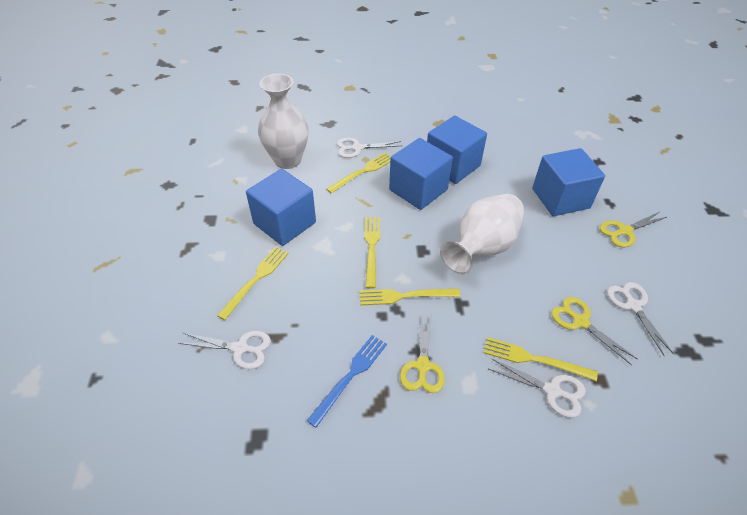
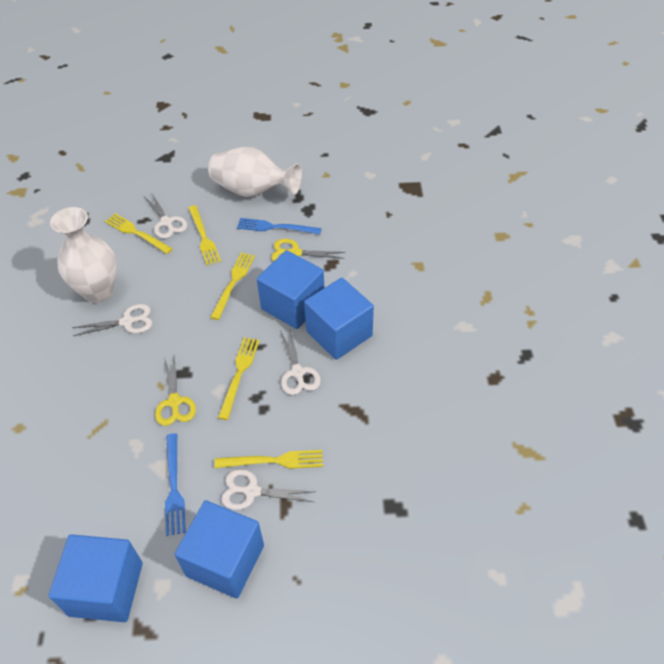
blue fork: 1 -> 2
yellow scissors: 3 -> 2

